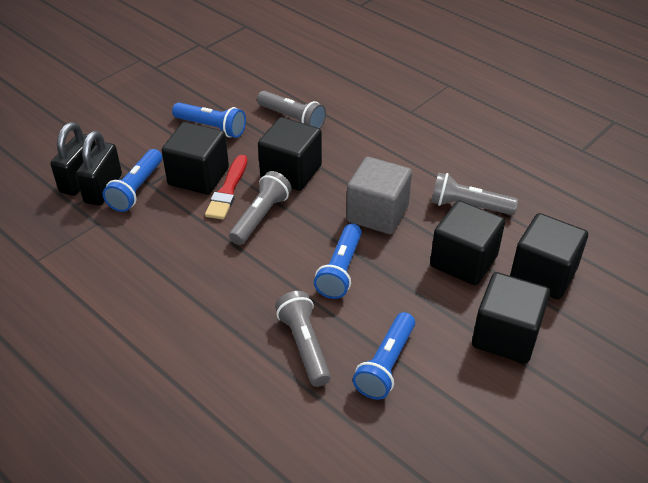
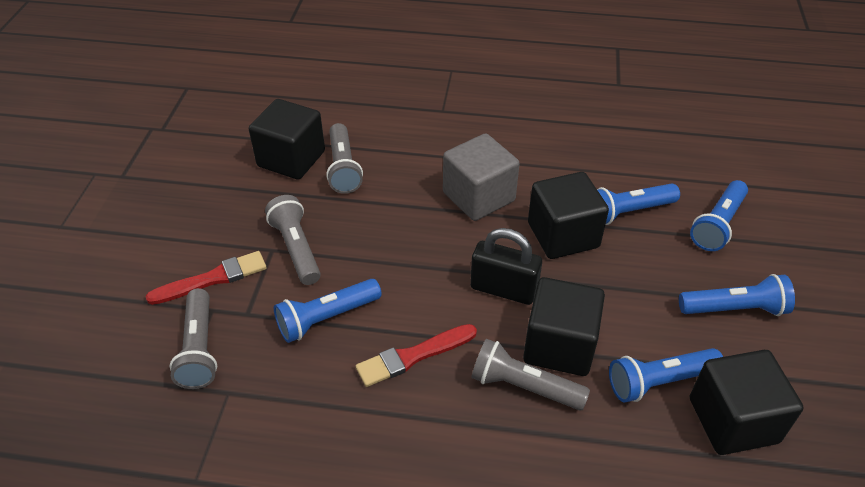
black cube: 5 -> 4
black padlock: 2 -> 1
blue flashlight: 4 -> 5
red brush: 1 -> 2

